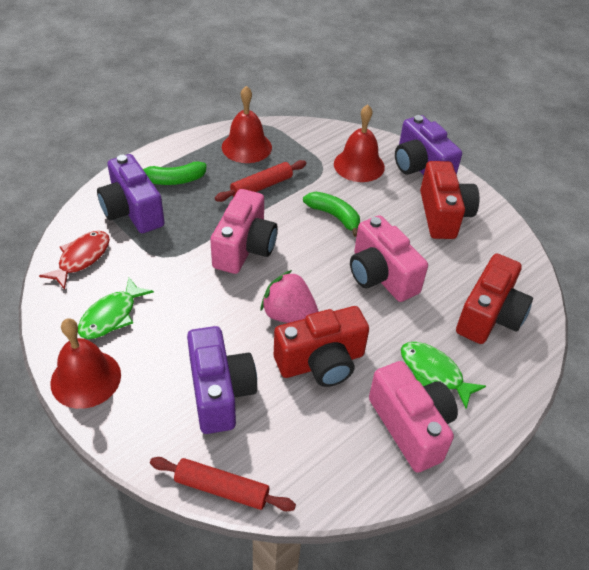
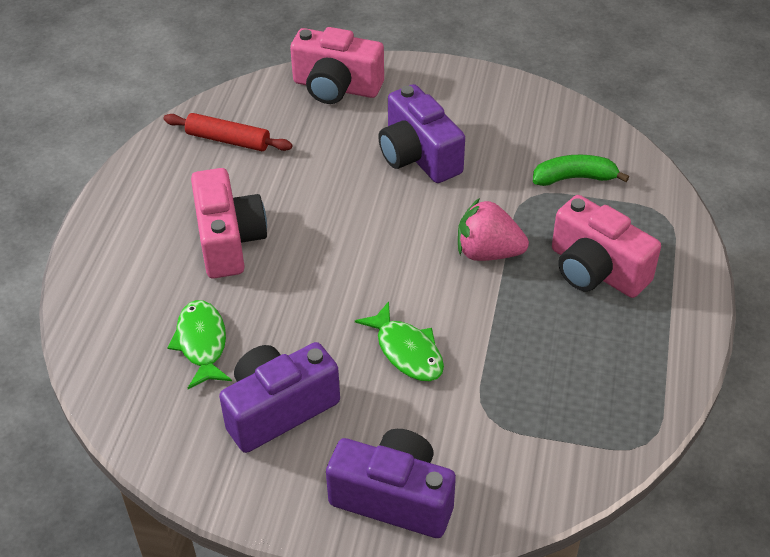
green banana: 2 -> 1
red bell: 3 -> 0
red camera: 3 -> 0
red fish: 1 -> 0
red rolling pin: 2 -> 1

